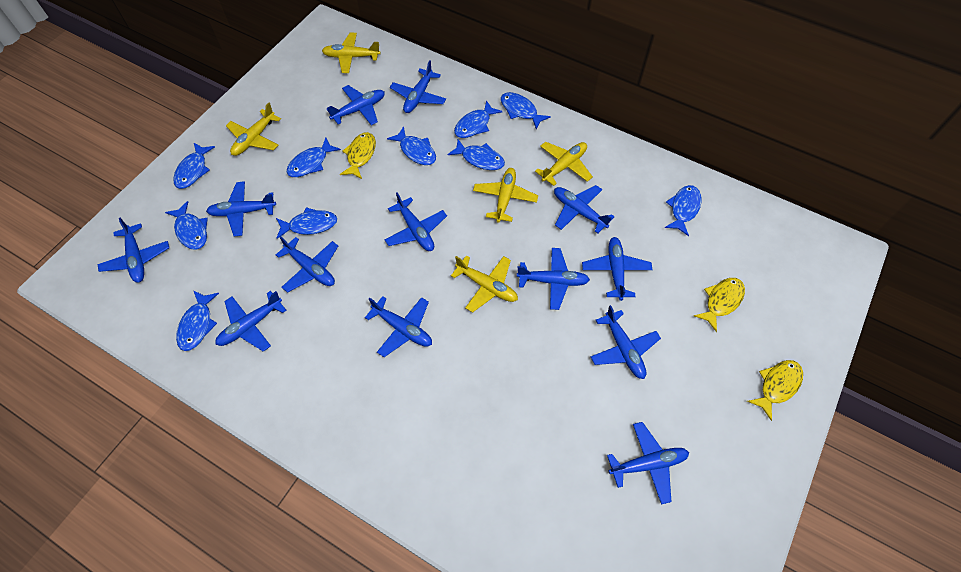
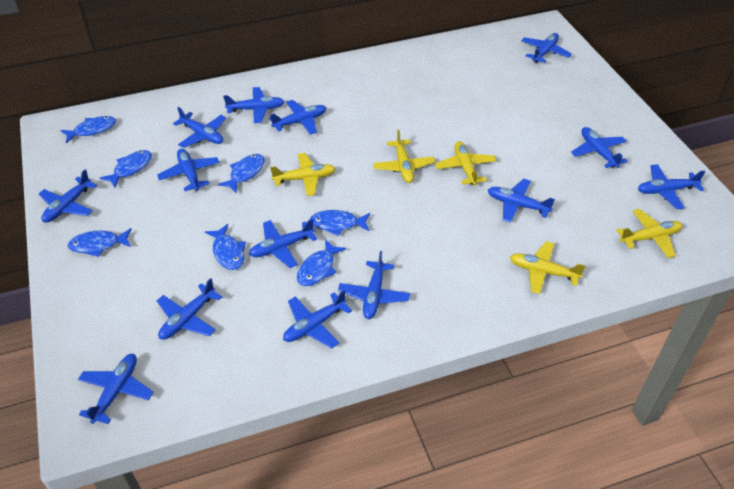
blue fish: 10 -> 7
blue plane: 13 -> 14
yellow fish: 3 -> 0

